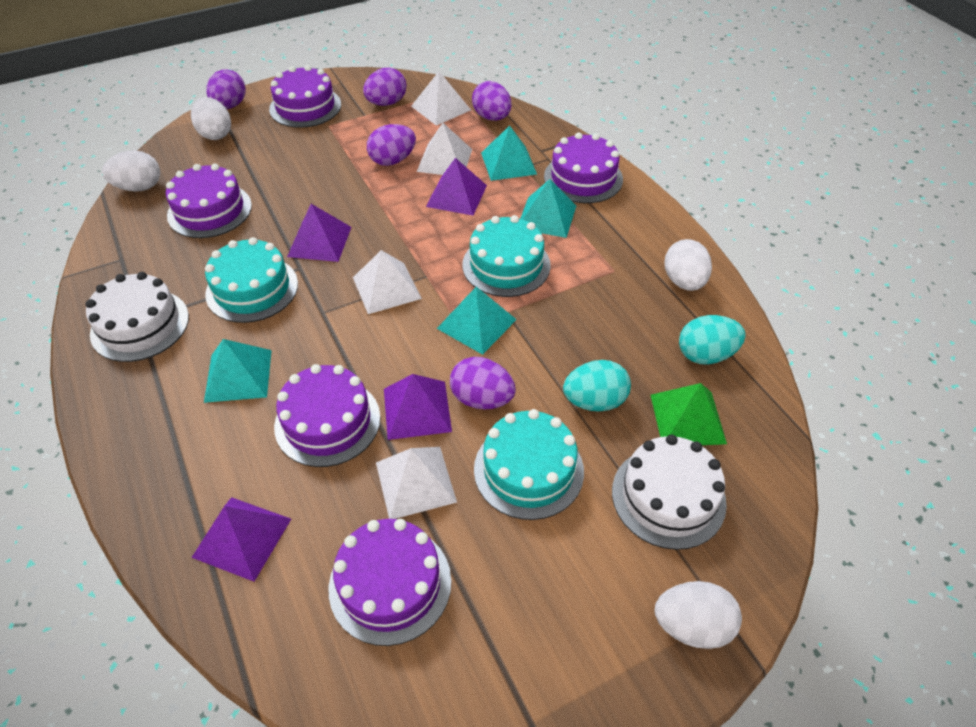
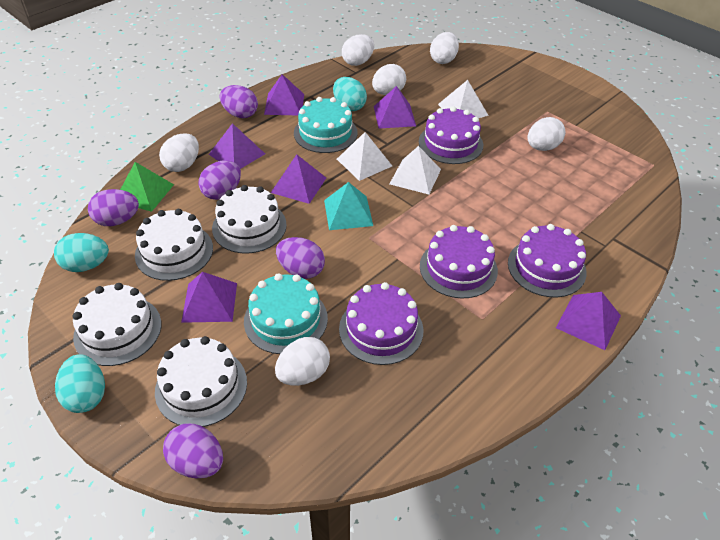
purple cake: 5 -> 4
purple pyramid: 4 -> 6
turquoise cake: 3 -> 2
turquoise egg: 2 -> 3
turquoise pyramid: 4 -> 1
white cake: 2 -> 4
white egg: 4 -> 6
white pyramid: 4 -> 3

